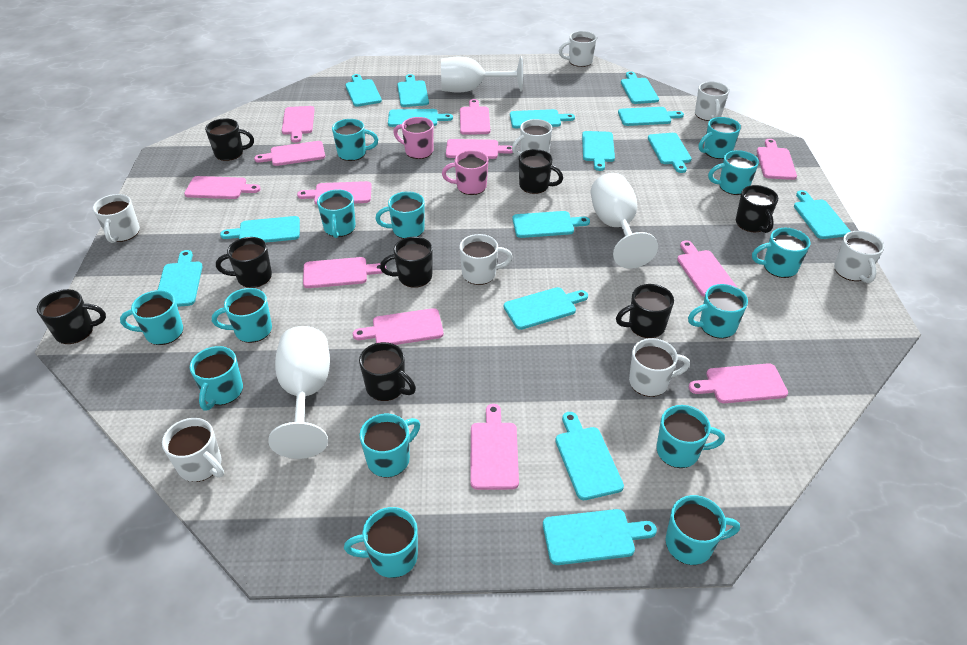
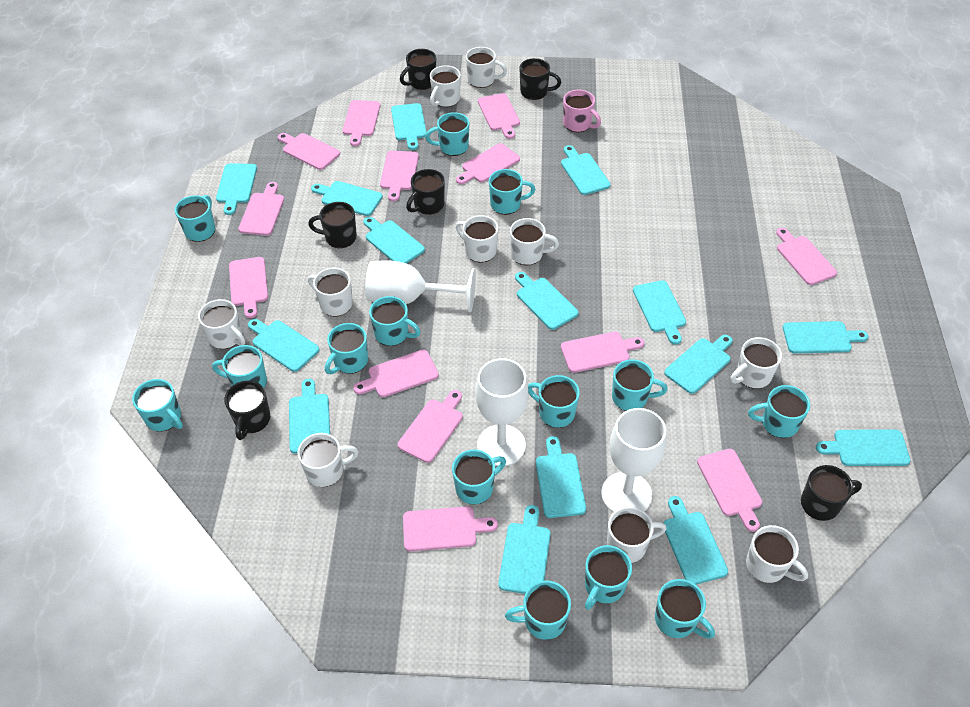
black mug: 8 -> 6
pink cutting board: 12 -> 13
pink mug: 2 -> 1
white mug: 8 -> 10

